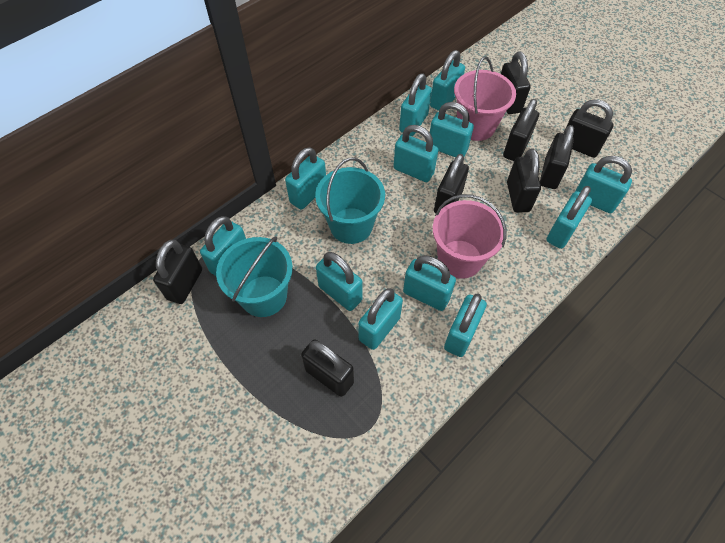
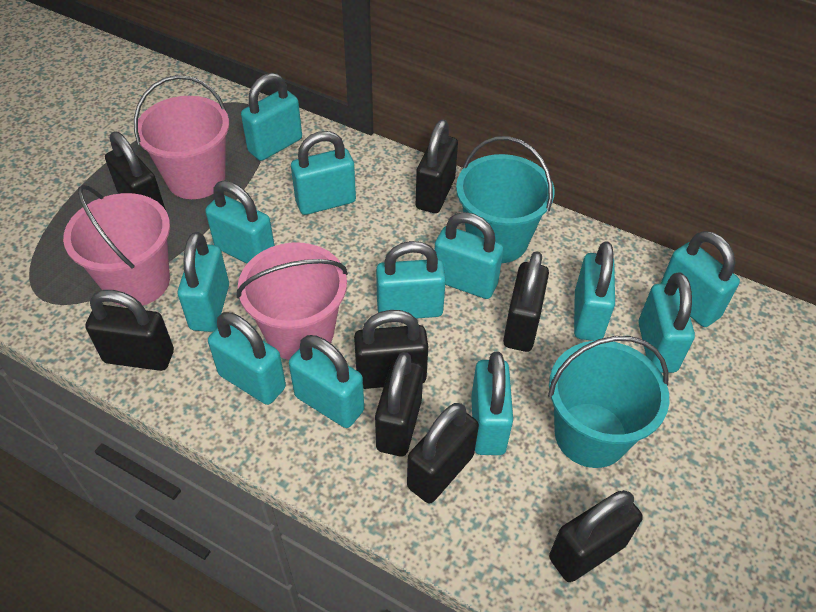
pink bucket: 2 -> 3

